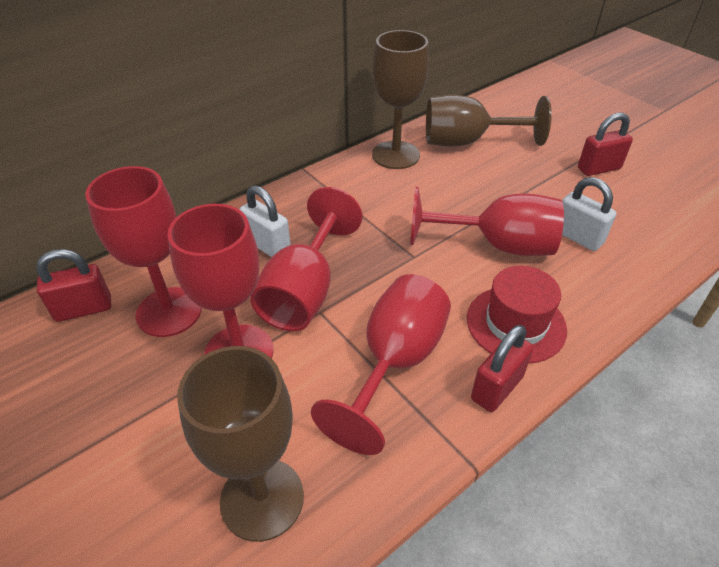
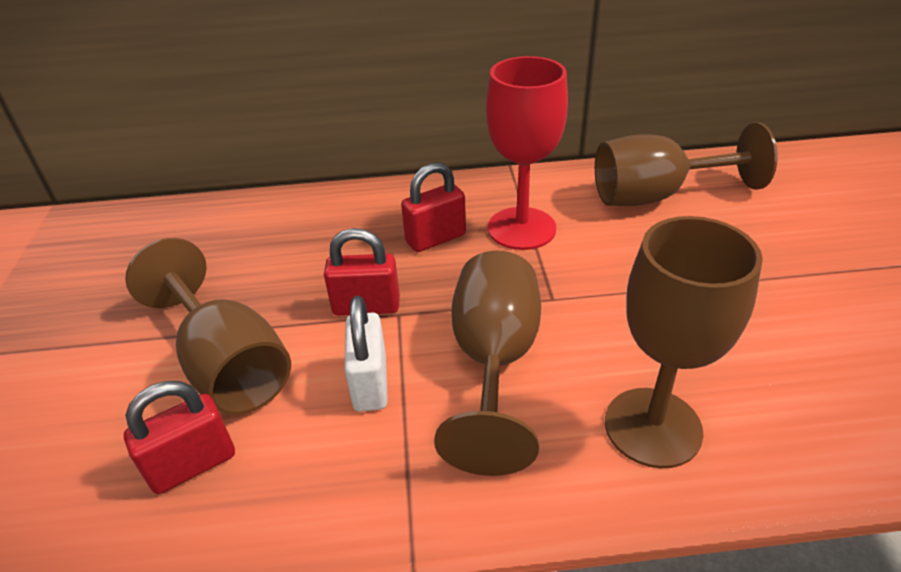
brown goblet: 3 -> 4
red goblet: 5 -> 1
red hat: 1 -> 0
white padlock: 2 -> 1

